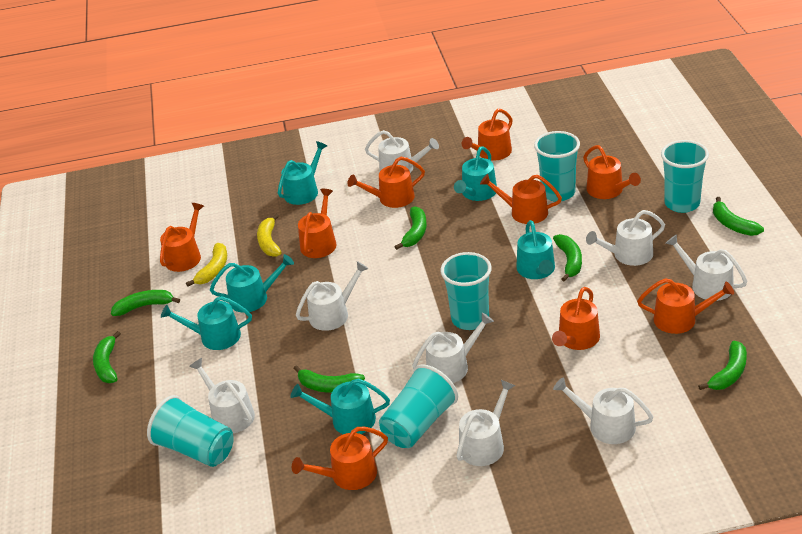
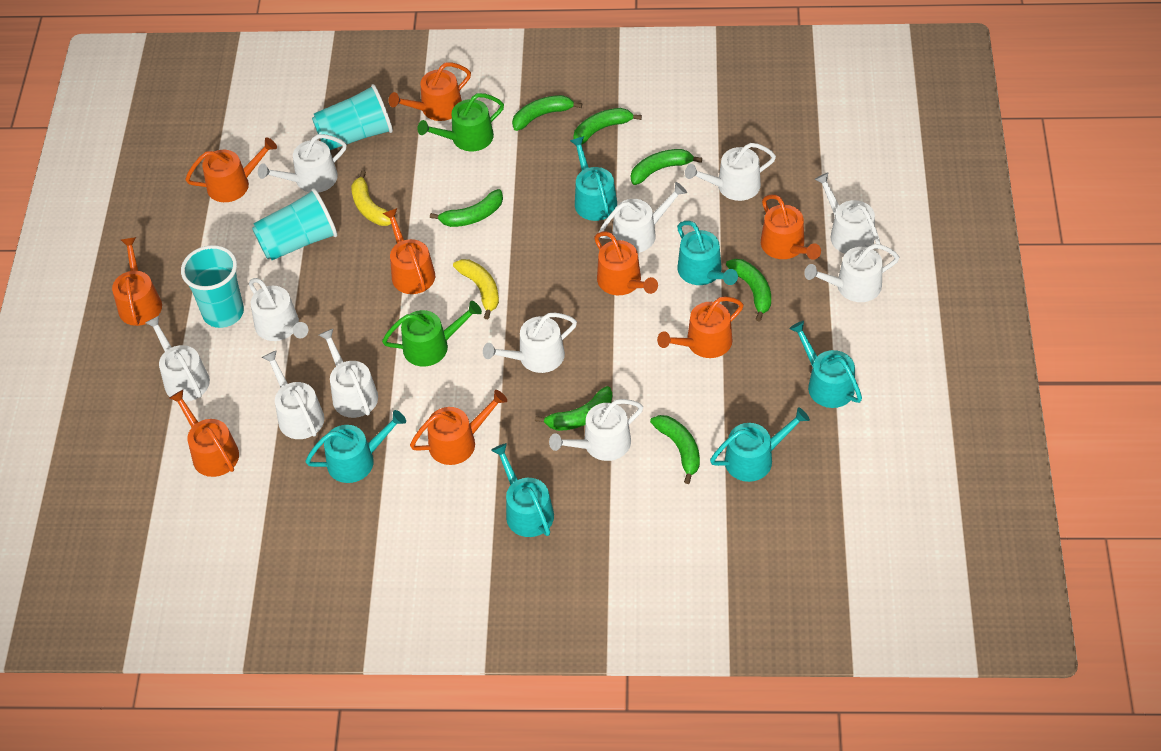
green watering can: 0 -> 2
turquoise cup: 5 -> 3
white watering can: 8 -> 11

